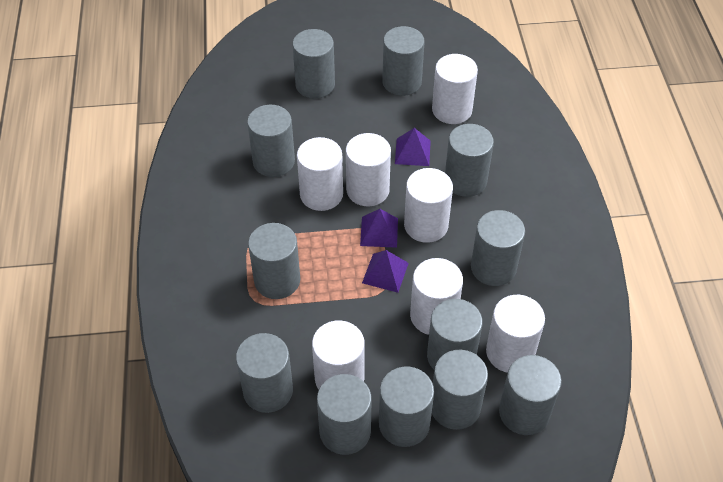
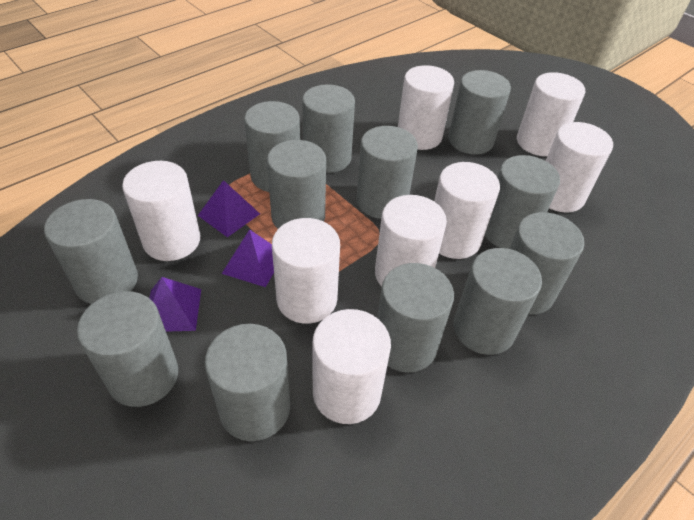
white cylinder: 7 -> 8

